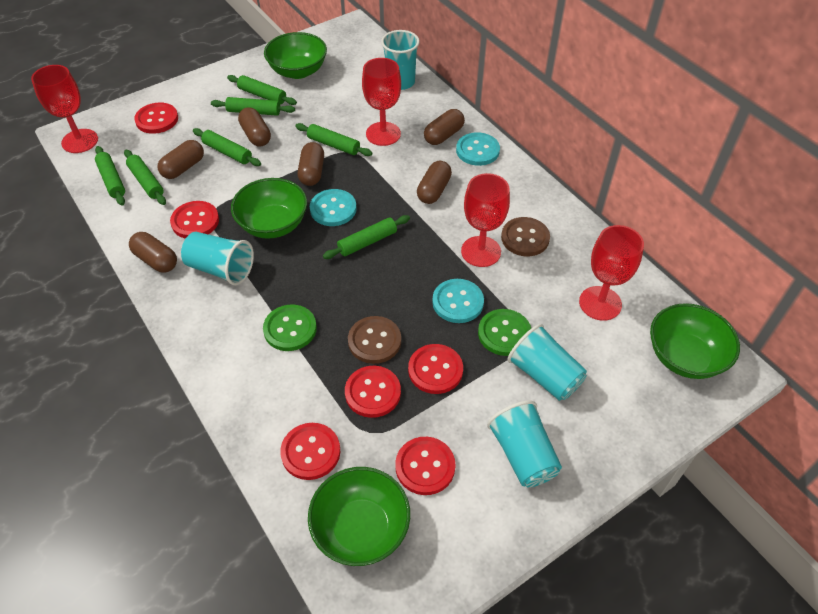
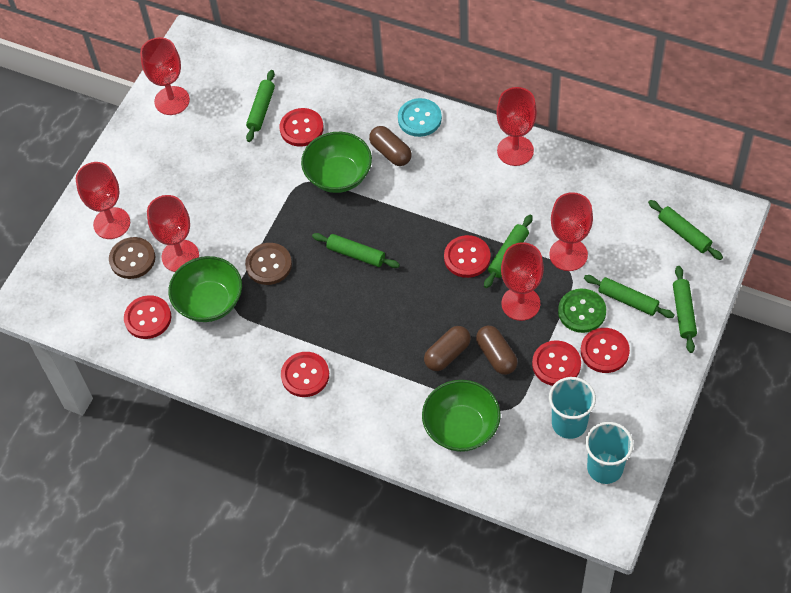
brown capsule: 6 -> 3
green bowl: 4 -> 3
green button: 2 -> 1
green rolling pin: 7 -> 6
red goblet: 4 -> 6
turquoise button: 3 -> 1
turquoise cup: 4 -> 2

